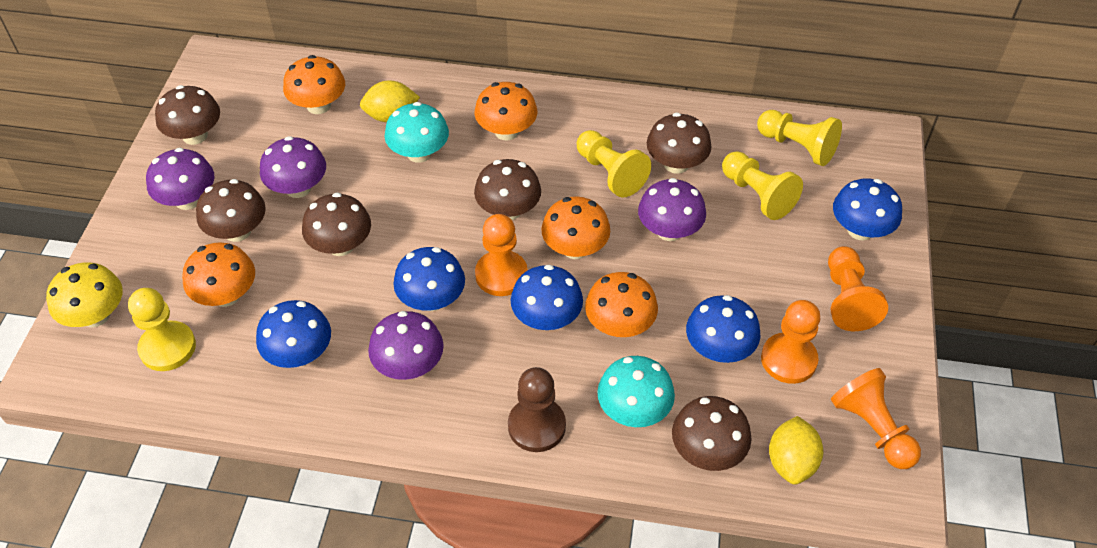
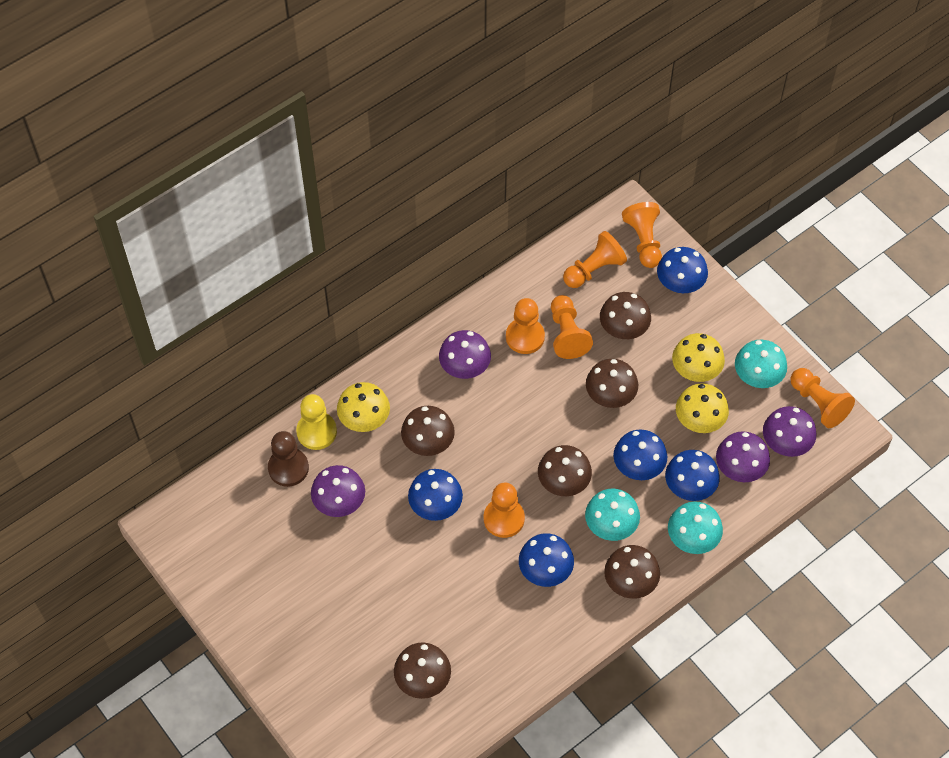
orange mushroom: 5 -> 0
orange pawn: 4 -> 6
turquoise mushroom: 2 -> 3
yellow lemon: 2 -> 0
yellow mushroom: 1 -> 3
yellow pawn: 4 -> 1

